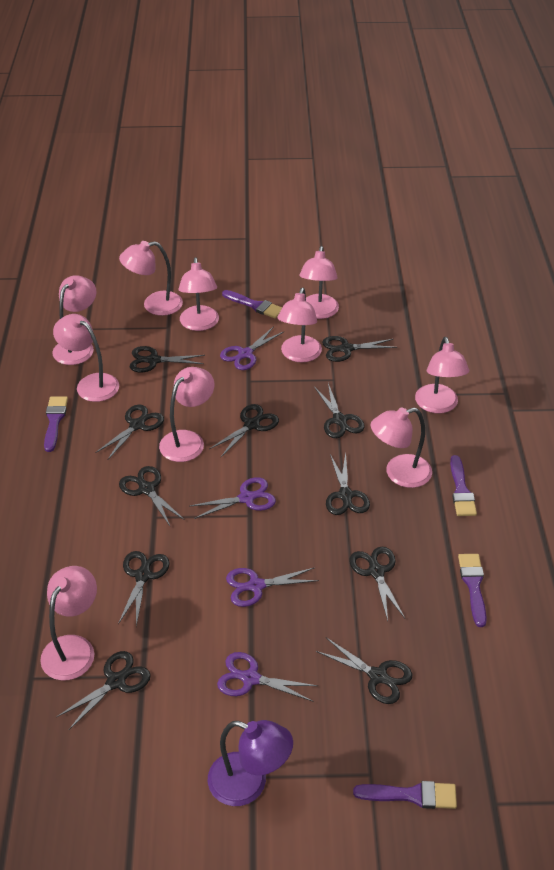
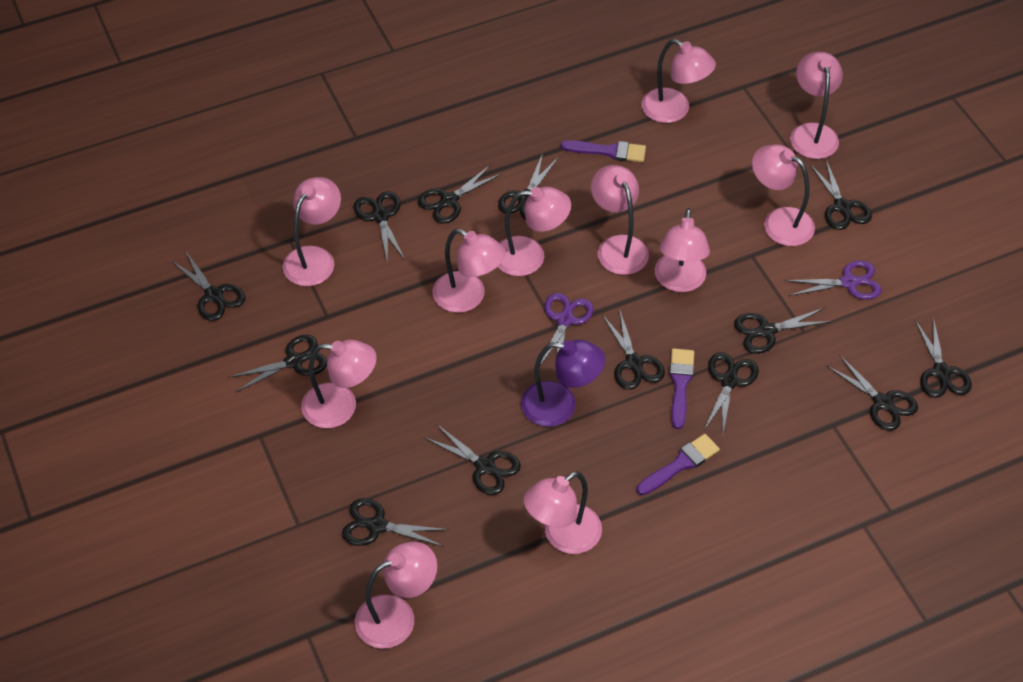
black scissors: 11 -> 13
pink lamp: 10 -> 11
purple brush: 5 -> 3
purple scissors: 4 -> 2

